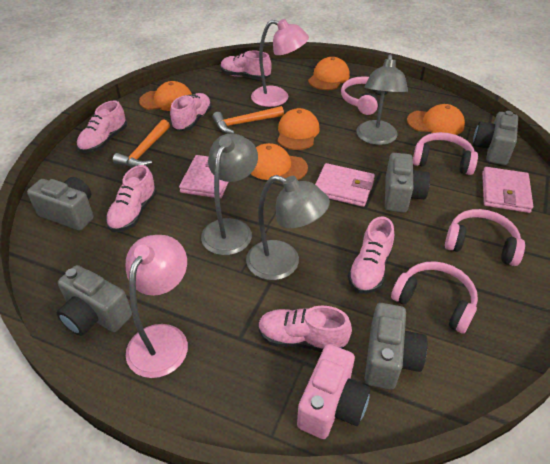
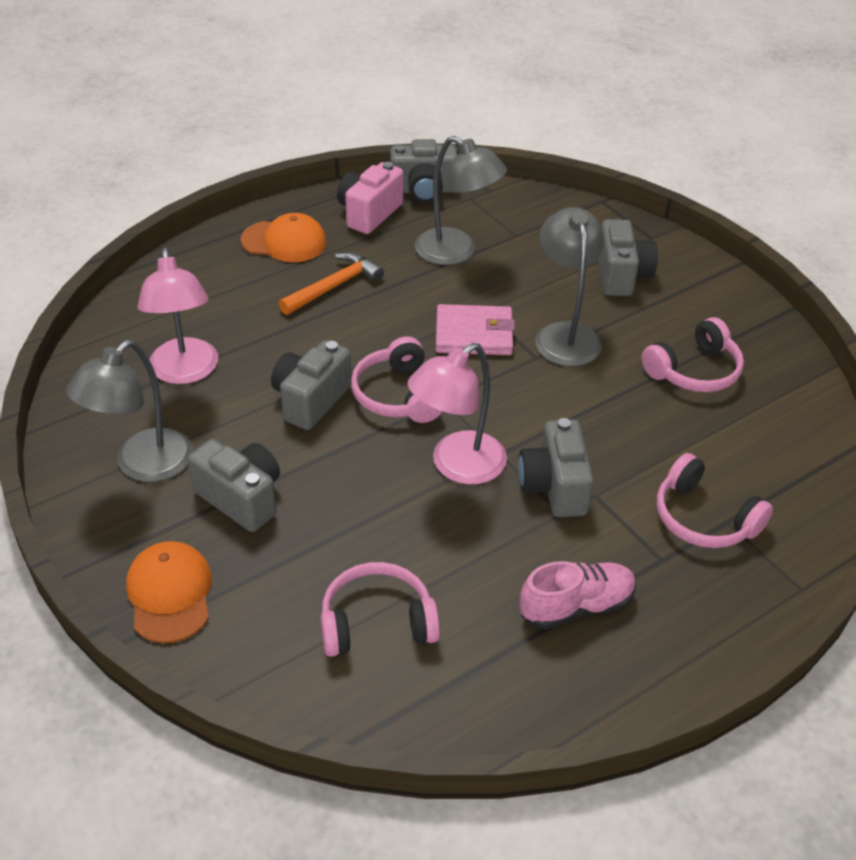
orange cap: 5 -> 2
orange hammer: 2 -> 1
pink shoe: 6 -> 1
pink wallet: 3 -> 1

